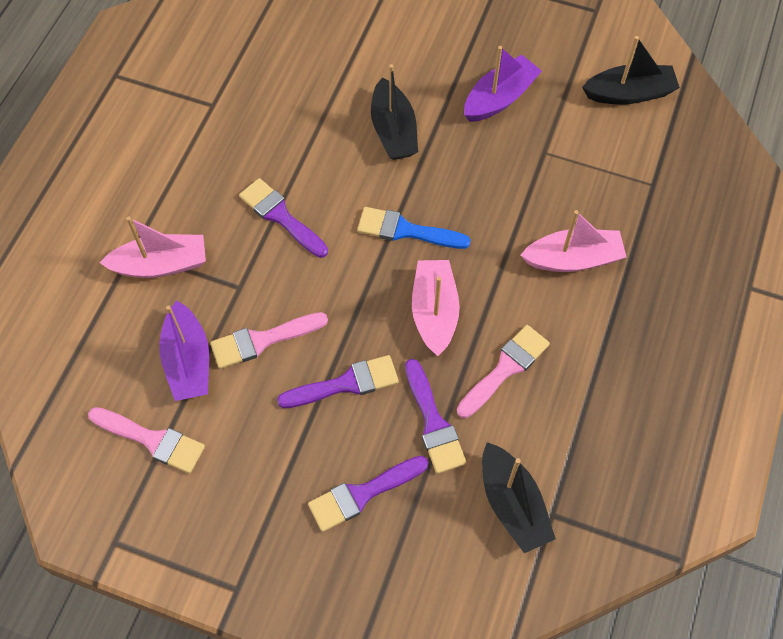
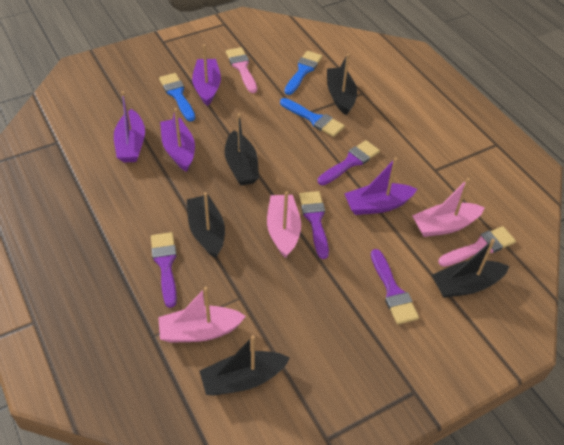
black boat: 3 -> 5
blue brush: 1 -> 3
pink brush: 3 -> 2
purple boat: 2 -> 4

